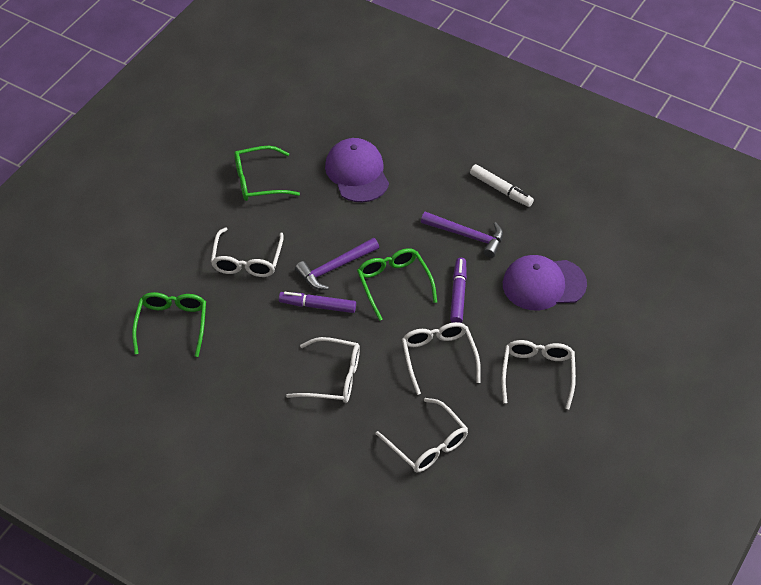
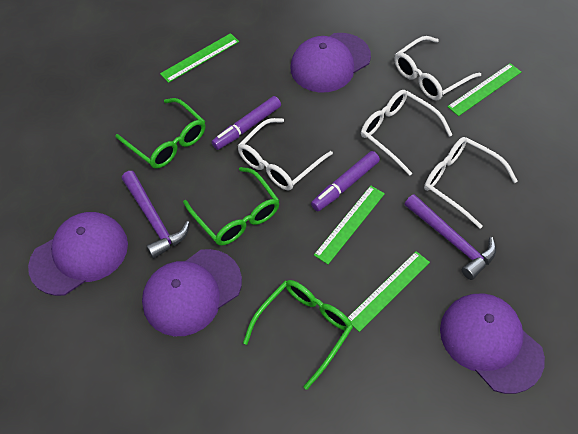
green ruler: 0 -> 4
purple cap: 2 -> 4
white glasses: 5 -> 4
white marker: 1 -> 0

